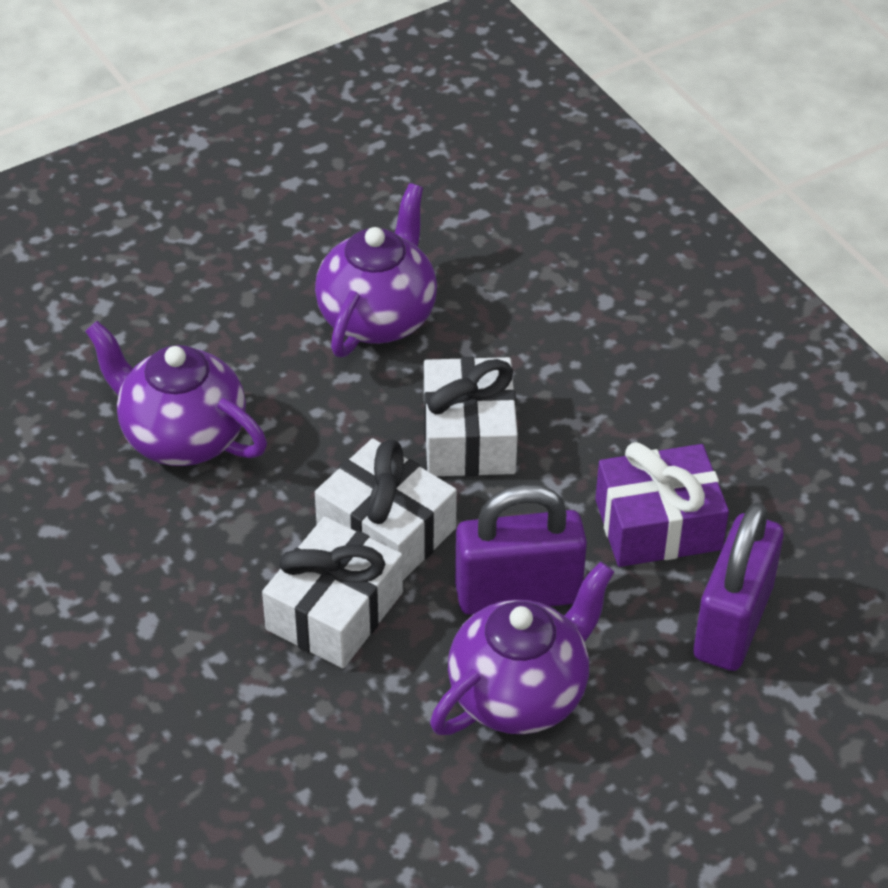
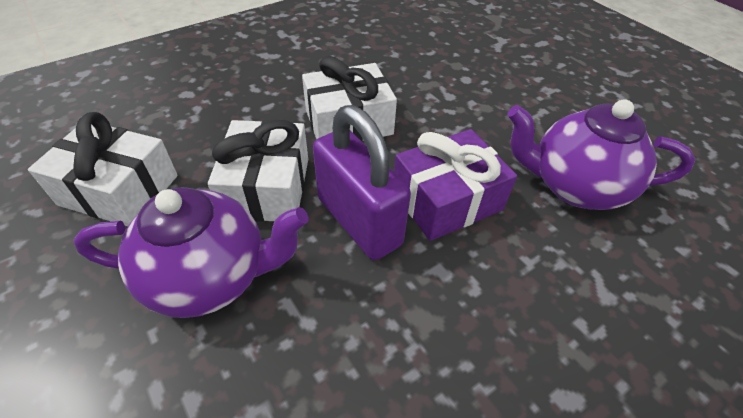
purple padlock: 2 -> 1
purple teapot: 3 -> 2

